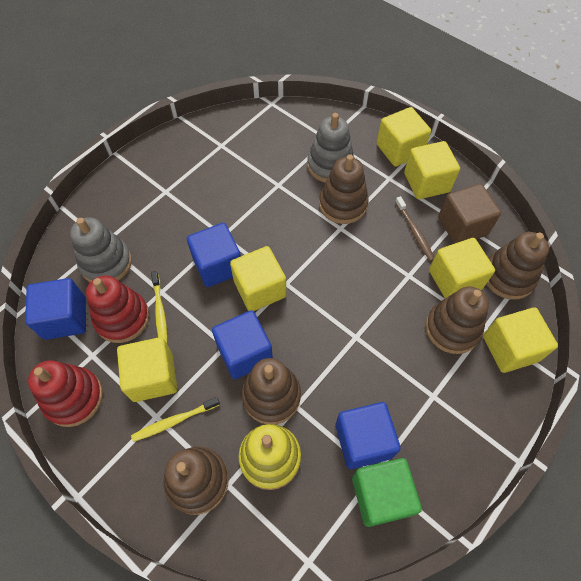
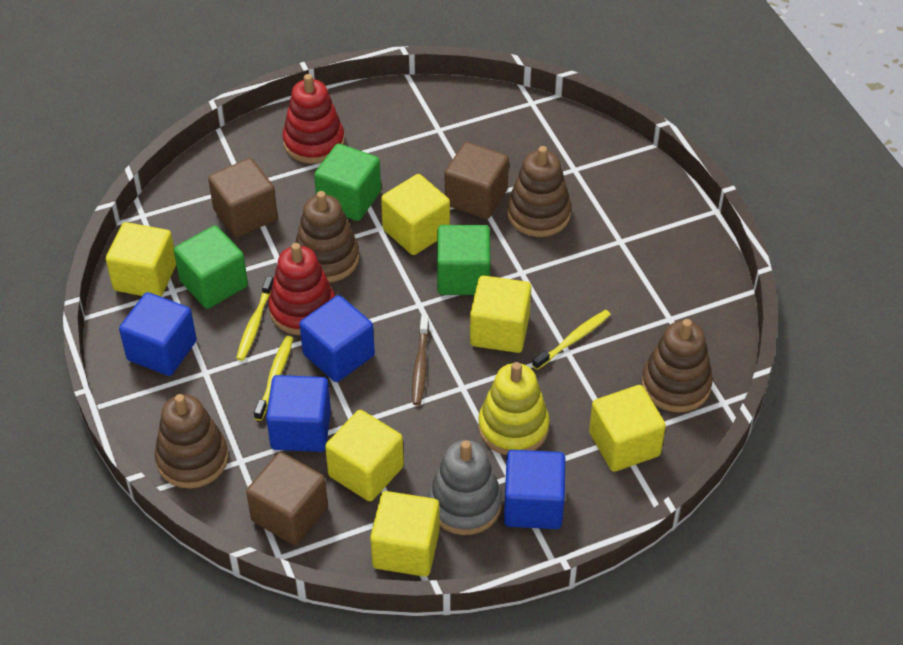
brown cube: 1 -> 3
brown stacking toy: 5 -> 4
green cube: 1 -> 3
grey stacking toy: 2 -> 1
yellow toothbrush: 2 -> 3

